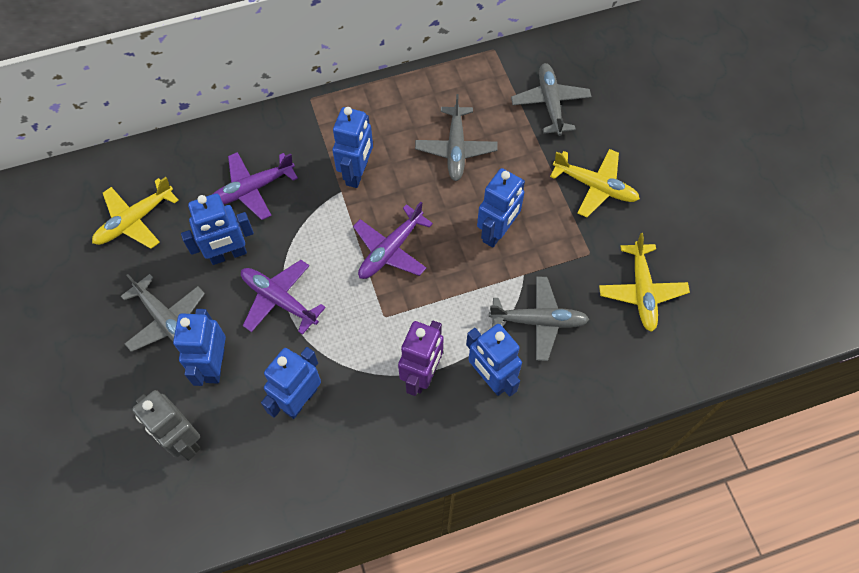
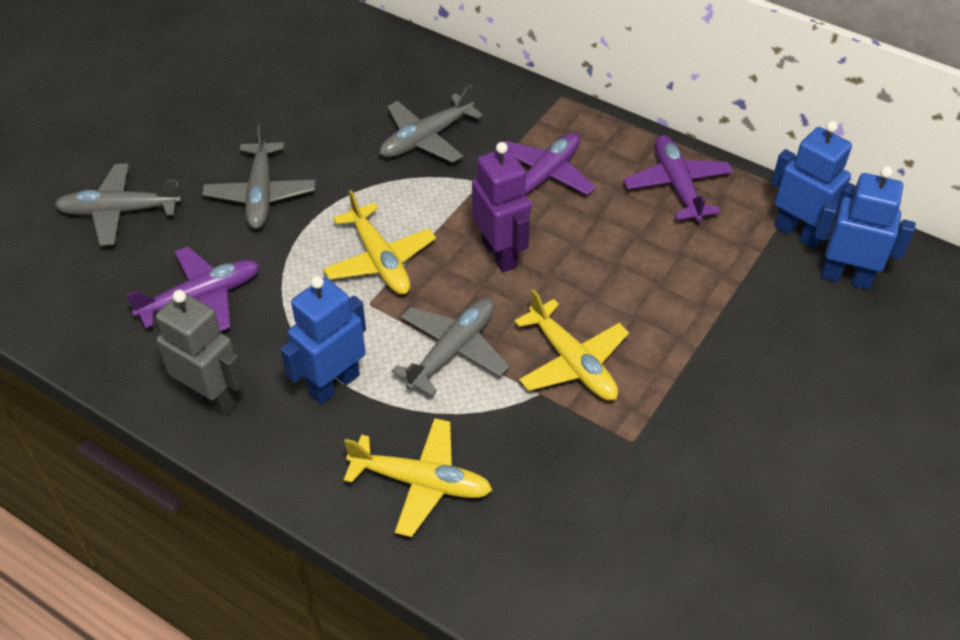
blue robot: 6 -> 3

